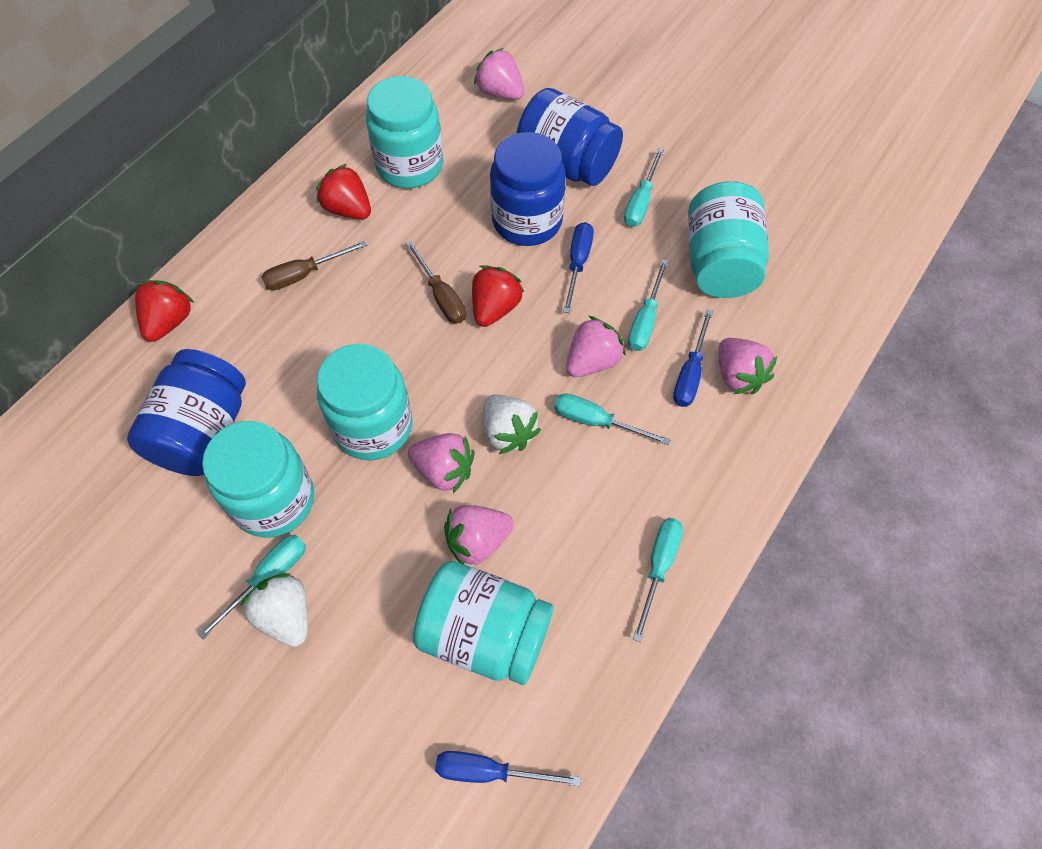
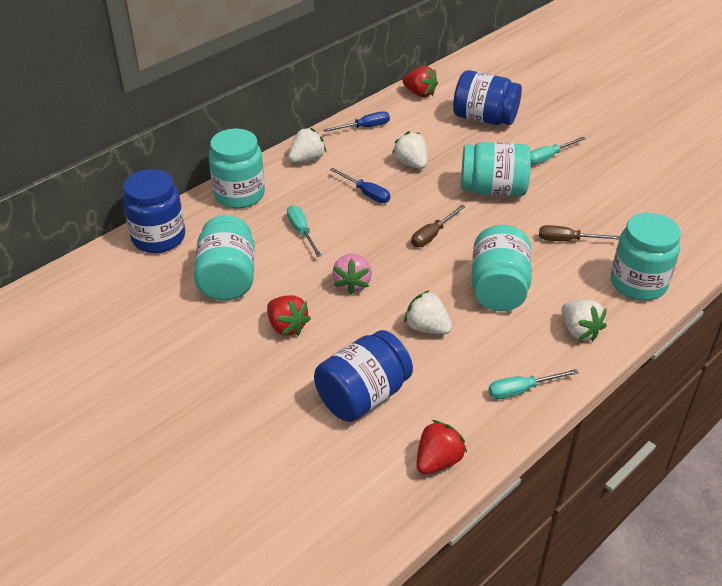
blue screwdriver: 3 -> 2
pink strawberry: 5 -> 1
turquoise screwdriver: 5 -> 3
white strawberry: 2 -> 4

